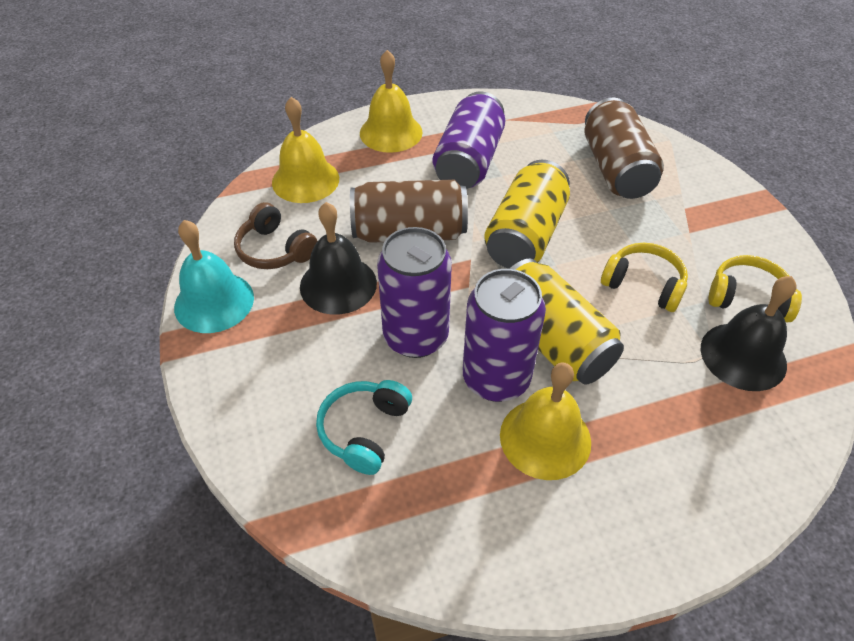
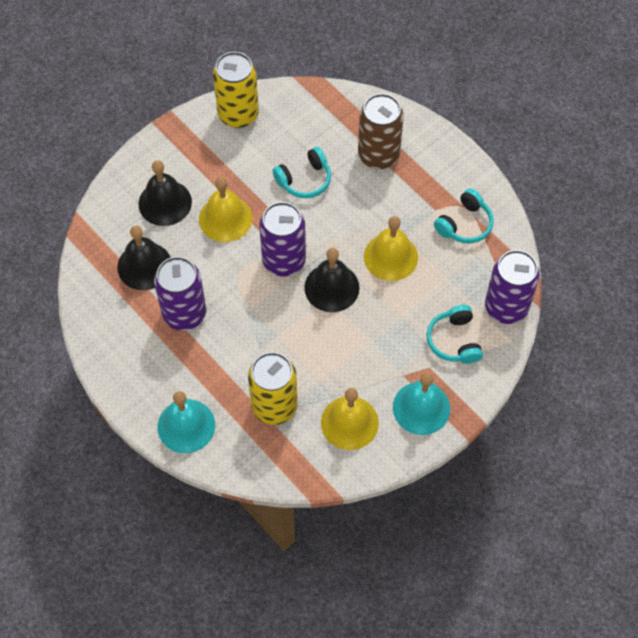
black bell: 2 -> 3
brown can: 2 -> 1
brown headphones: 1 -> 0
turquoise bell: 1 -> 2
turquoise headphones: 1 -> 3
yellow headphones: 2 -> 0

